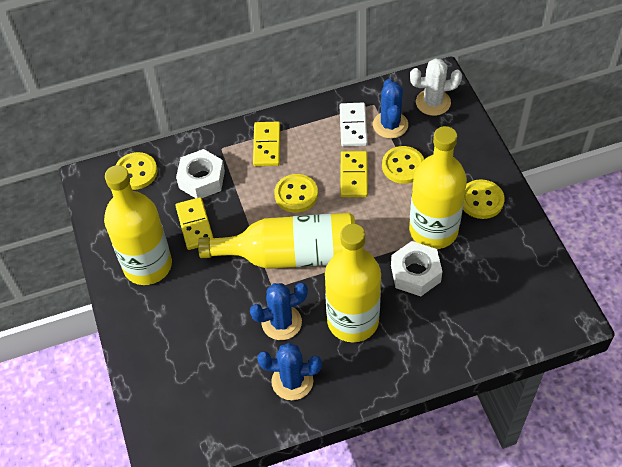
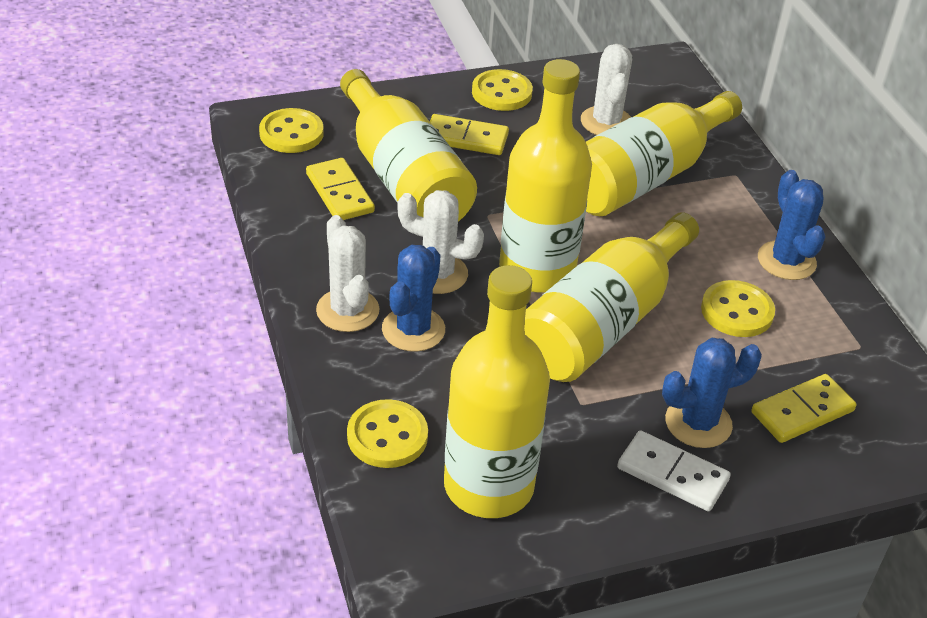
white cactus: 1 -> 3
white nut: 2 -> 0
yellow bottle: 4 -> 5

